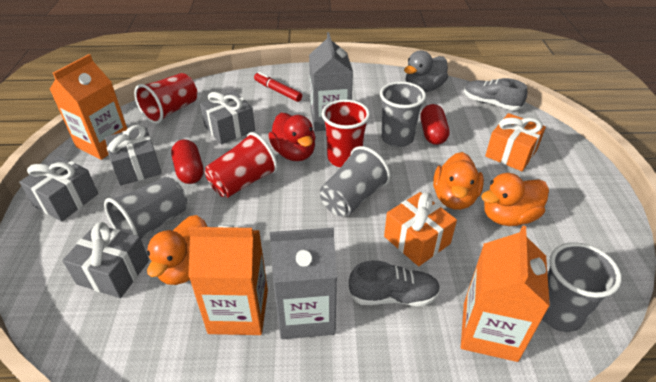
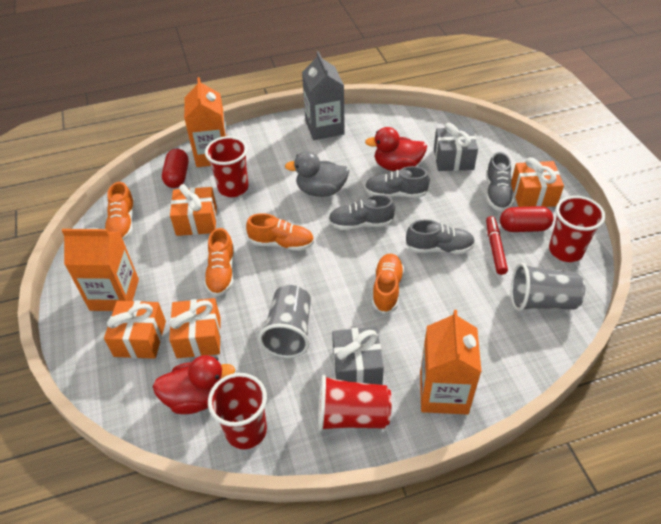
grey carton: 2 -> 1
grey cup: 4 -> 2
grey gift: 4 -> 2
grey shoe: 2 -> 4
orange duck: 3 -> 0
orange gift: 2 -> 4
orange shoe: 0 -> 4
red cup: 3 -> 4
red duck: 1 -> 2

